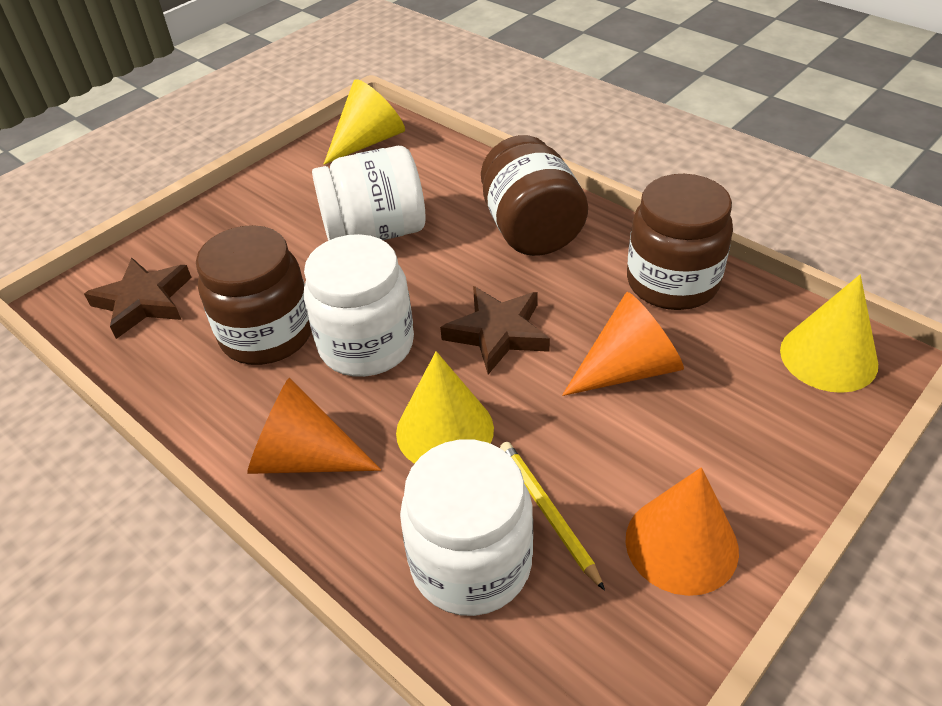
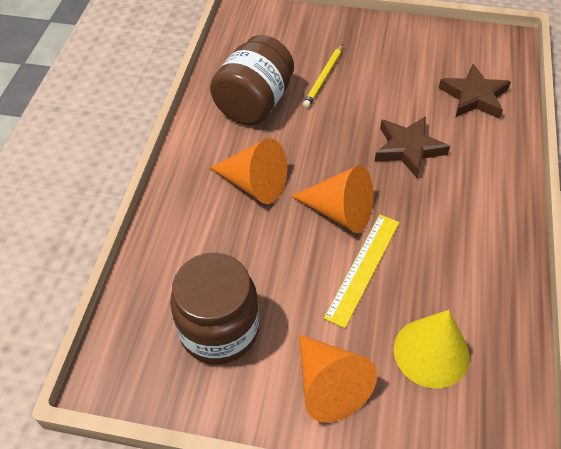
brown jar: 3 -> 2
white jar: 3 -> 0
yellow cone: 3 -> 1
yellow ruler: 0 -> 1

